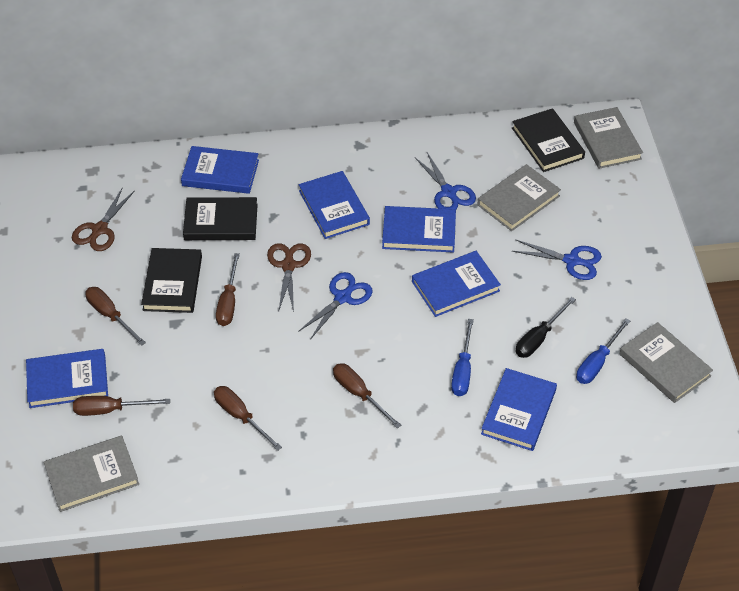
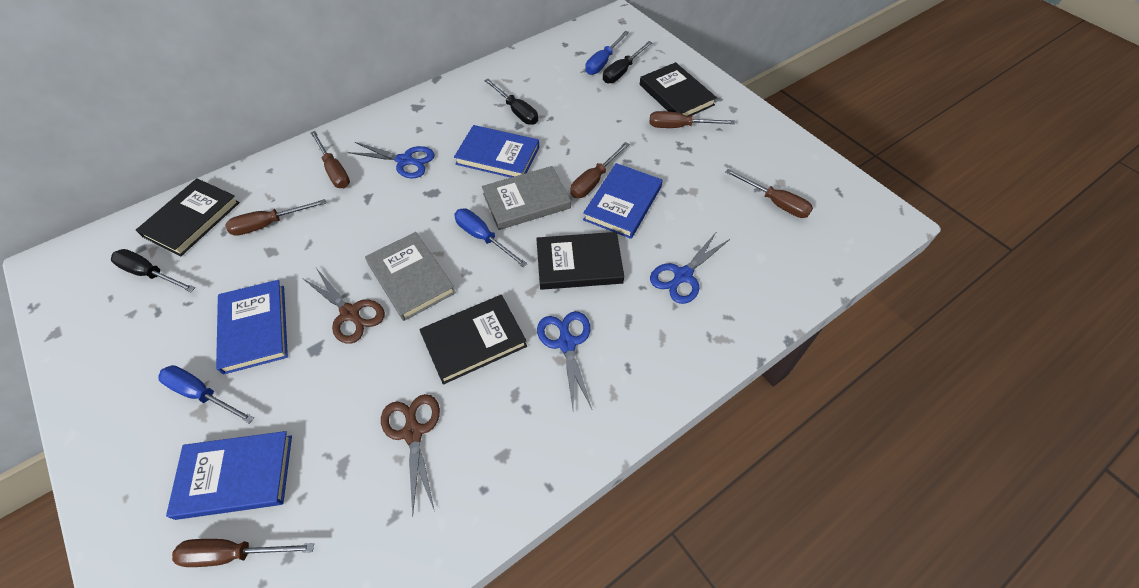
black book: 3 -> 4
black screwdriver: 1 -> 3
blue book: 6 -> 4
blue screwdriver: 2 -> 3
brown screwdriver: 5 -> 6
grey book: 4 -> 2

